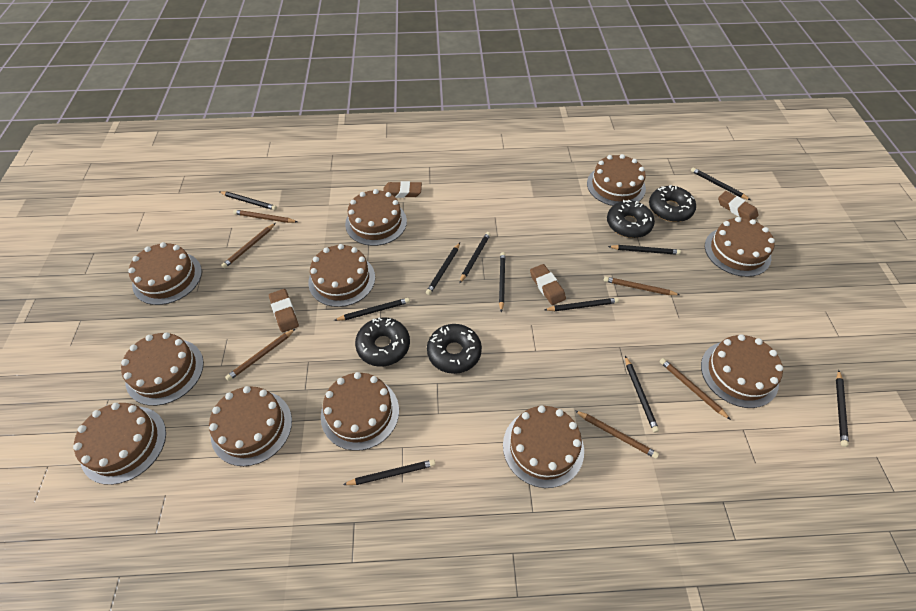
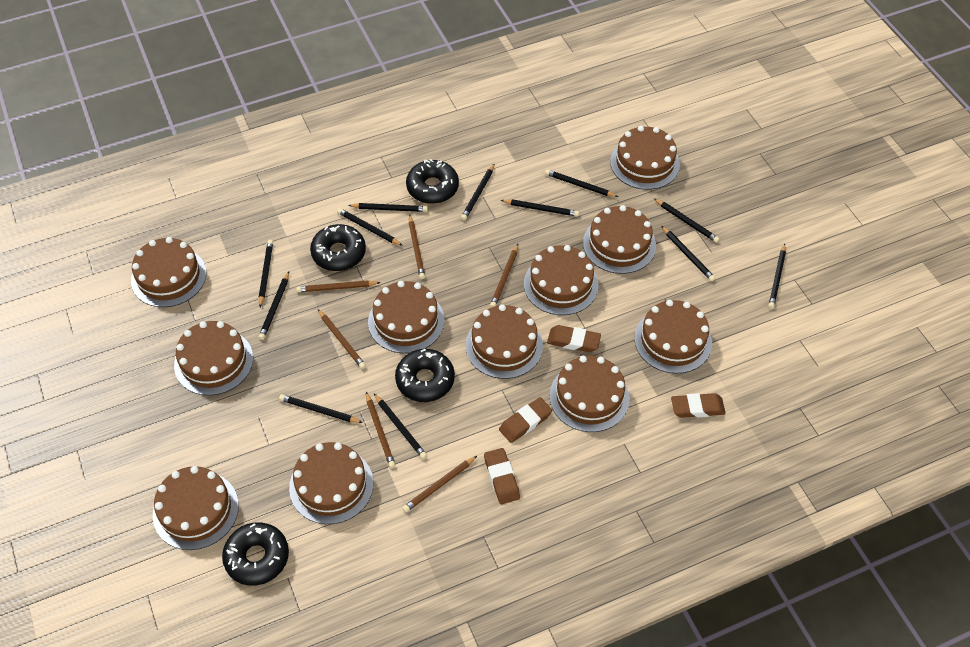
black pencil: 11 -> 12

